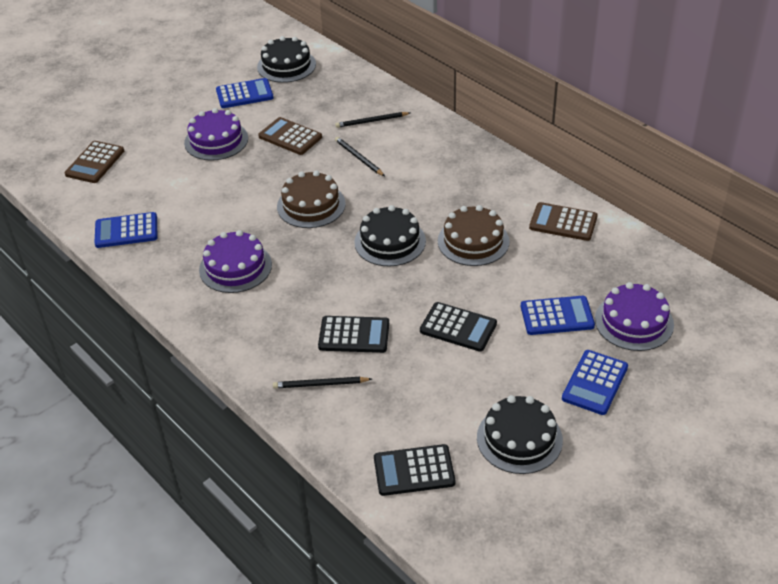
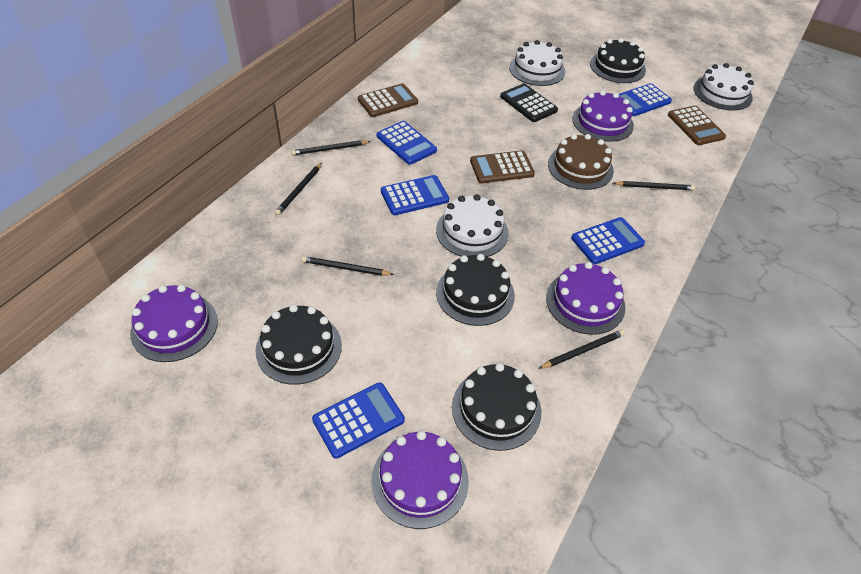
black cake: 3 -> 4
black calculator: 3 -> 1
black pencil: 3 -> 5
blue calculator: 4 -> 5
brown cake: 2 -> 1
purple cake: 3 -> 4
white cake: 0 -> 3

